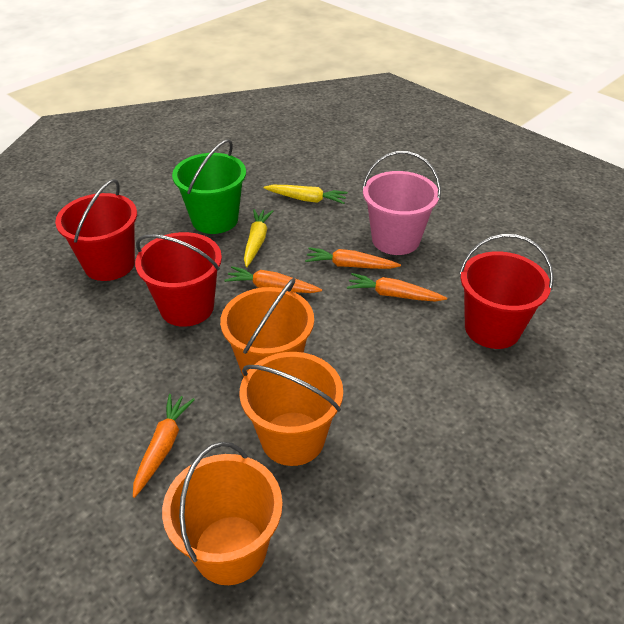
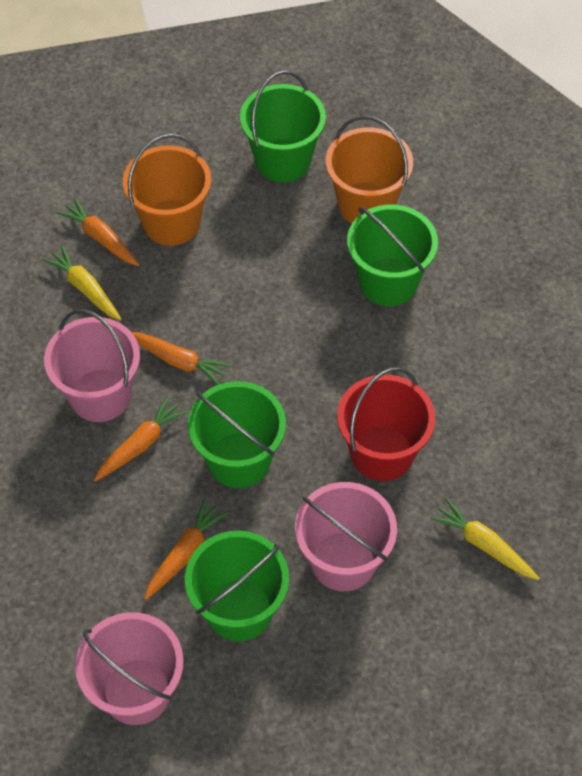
green bucket: 1 -> 4
orange bucket: 3 -> 2
pink bucket: 1 -> 3
red bucket: 3 -> 1

